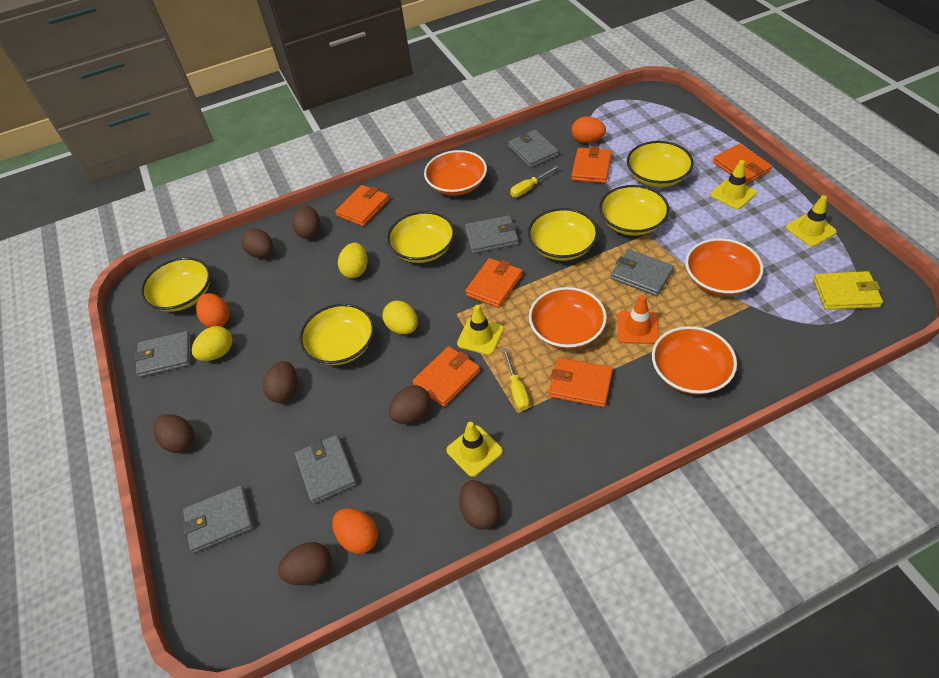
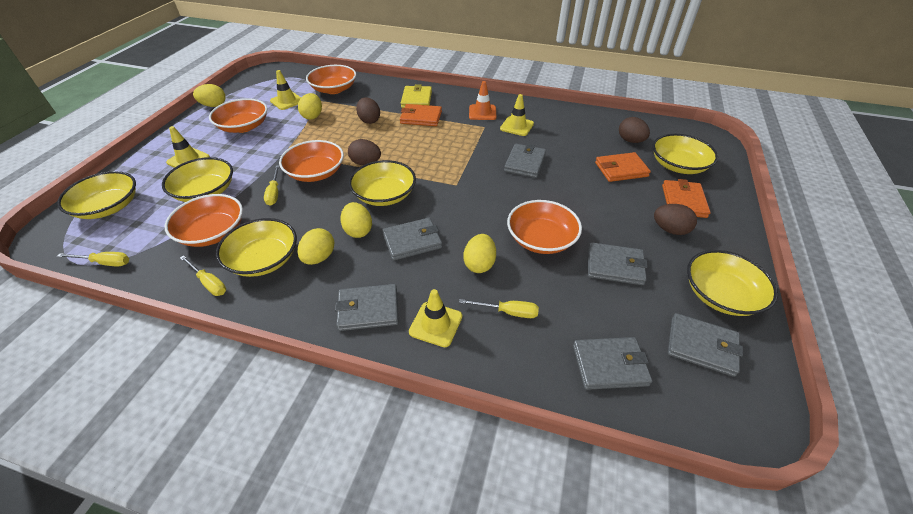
brown egg: 7 -> 4
orange bowl: 4 -> 5
orange egg: 3 -> 0
orange wallet: 6 -> 3
yellow egg: 3 -> 5
yellow screwdriver: 2 -> 4

